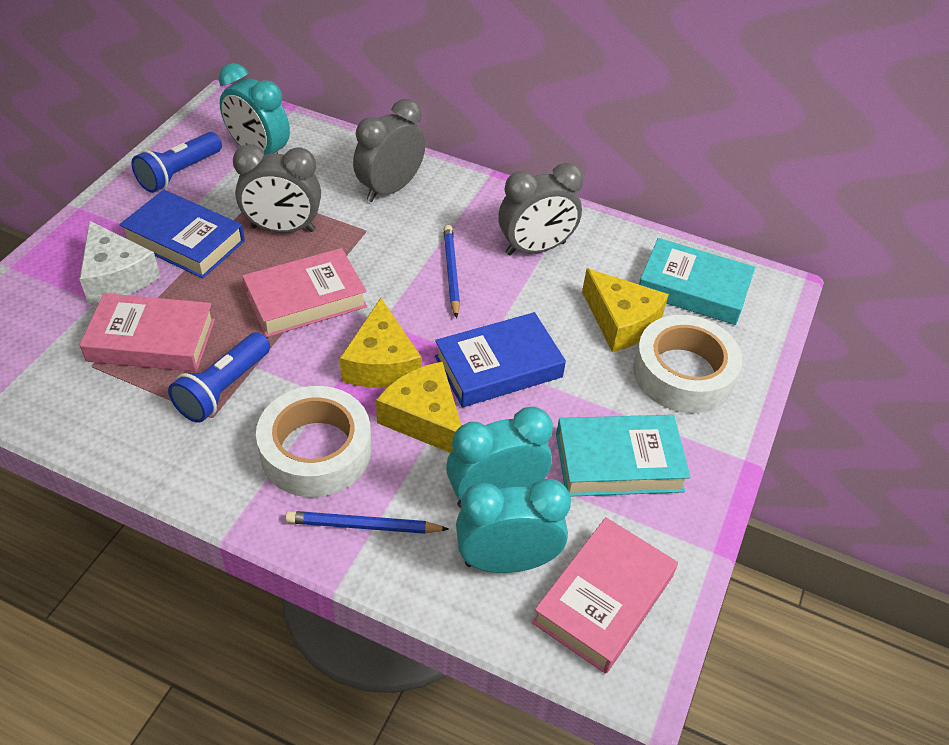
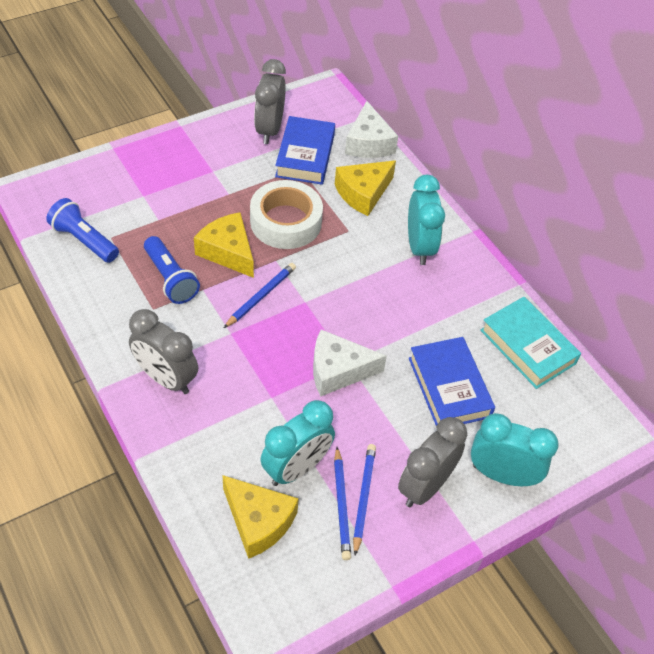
blue pencil: 2 -> 3
pink book: 3 -> 0
turquoise book: 2 -> 1
white cheese: 1 -> 2
white tape: 2 -> 1

